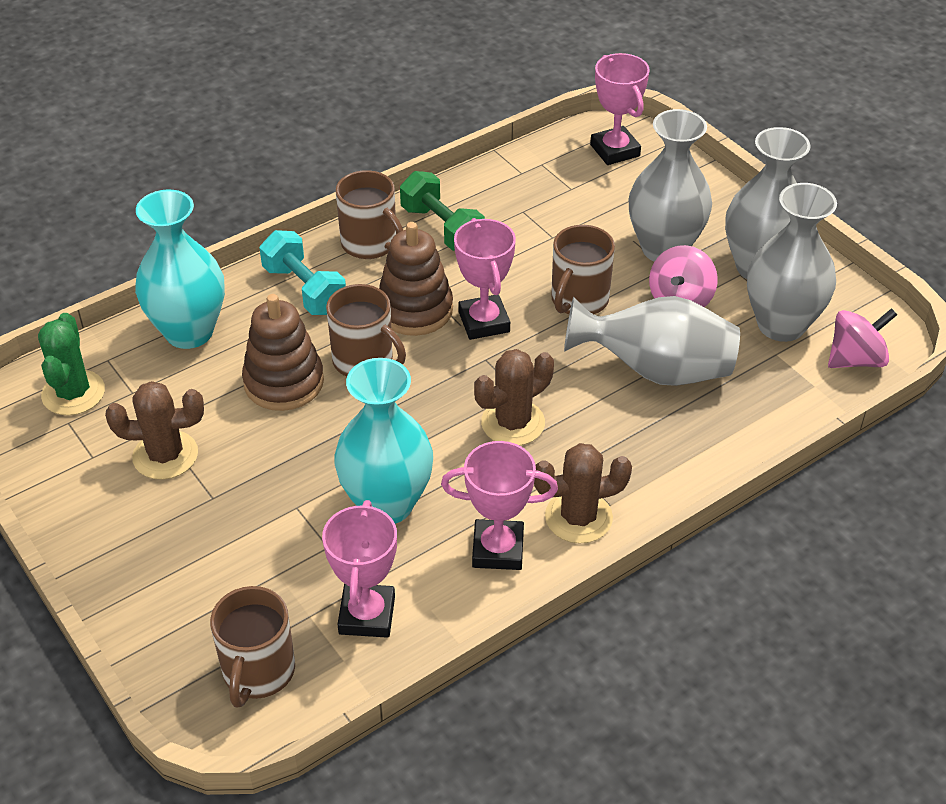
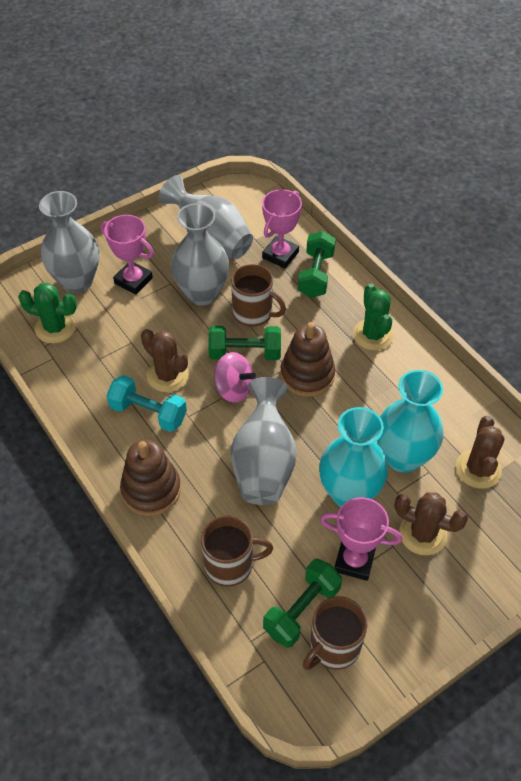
brown mug: 4 -> 3
green cactus: 1 -> 2
green dumbbell: 1 -> 3
pink spinning top: 2 -> 1
pink trophy: 4 -> 3

